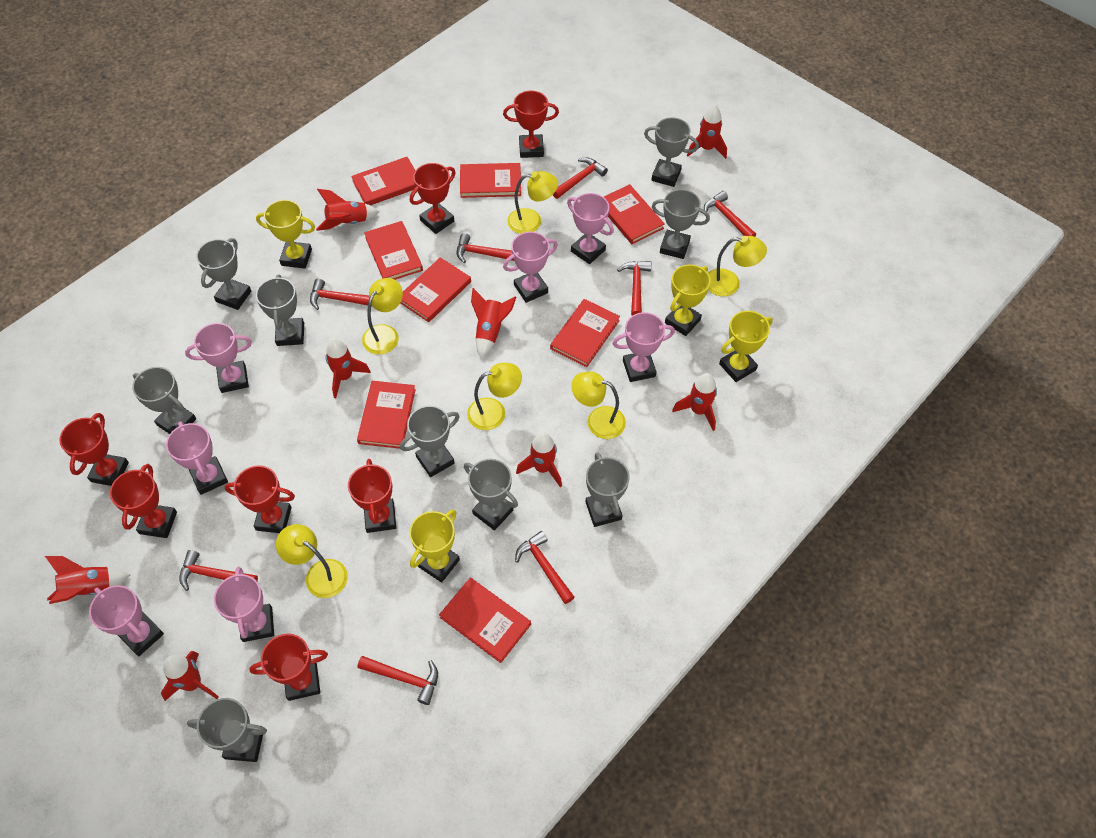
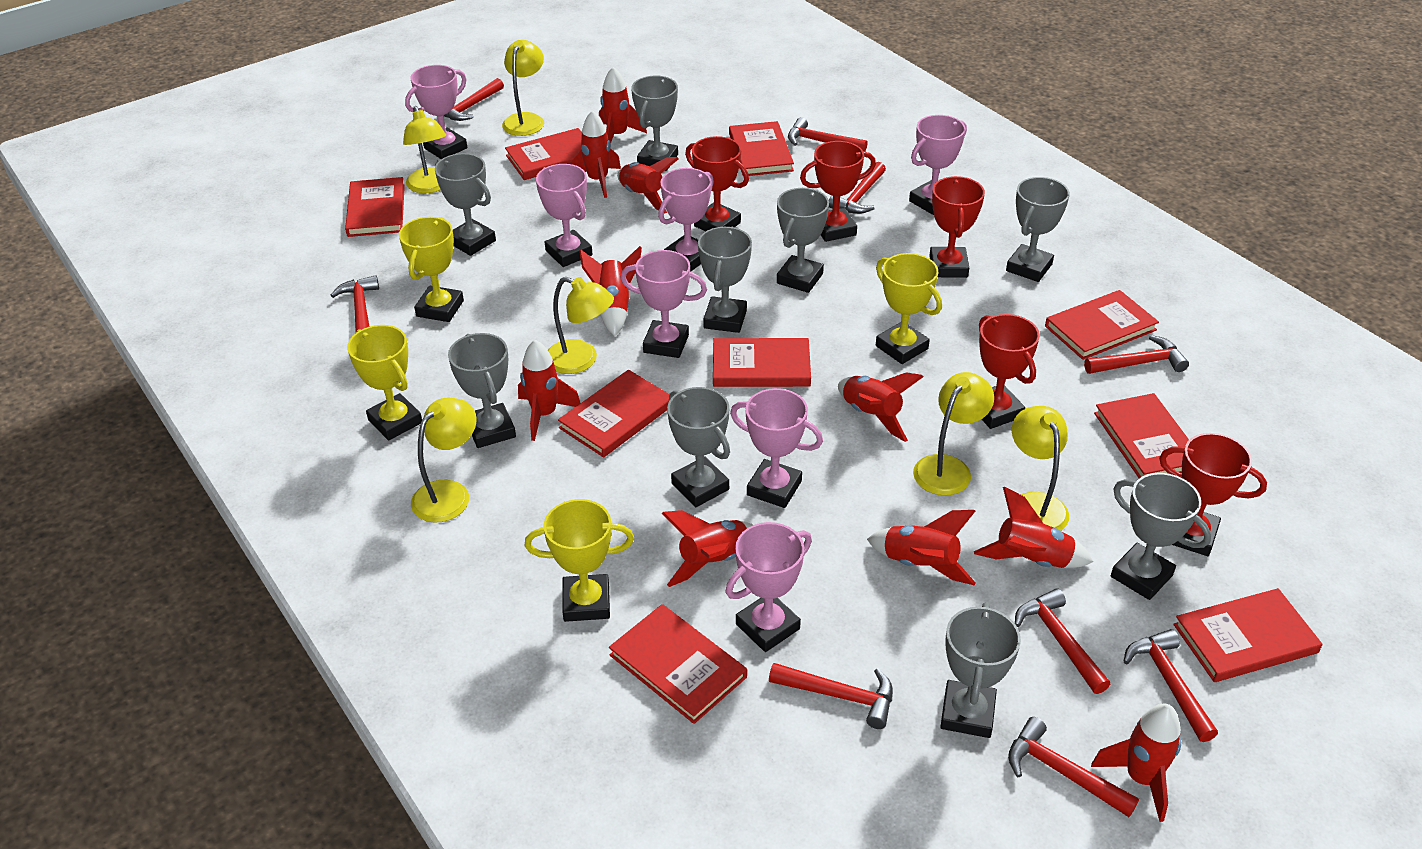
red book: 8 -> 9
red hammer: 8 -> 9
red rocket: 8 -> 10
red trophy: 7 -> 5

